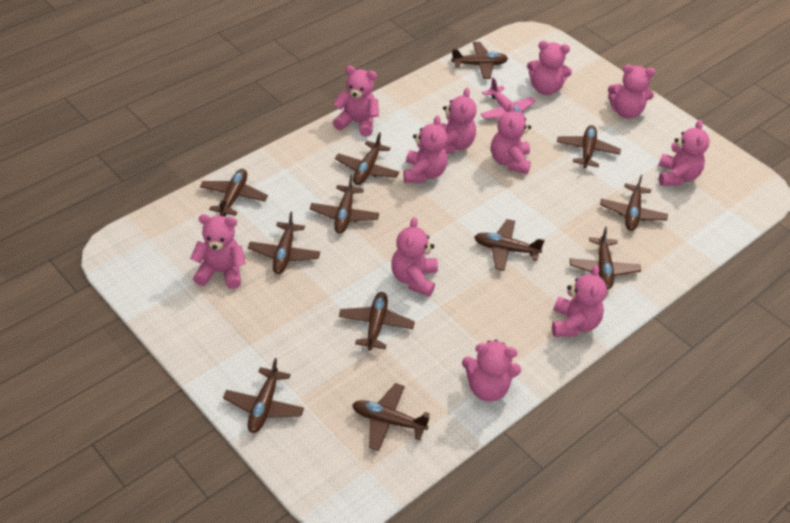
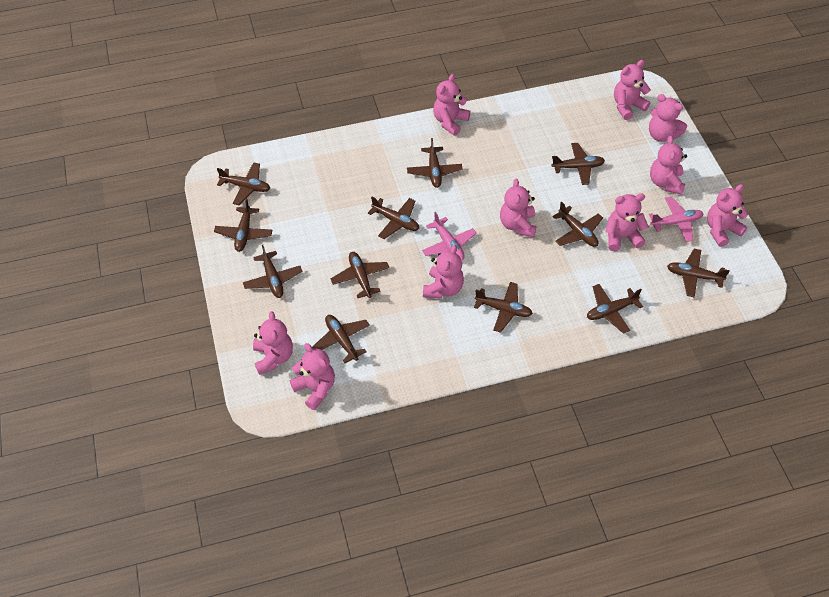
pink plane: 1 -> 2
pink teddy bear: 11 -> 10

